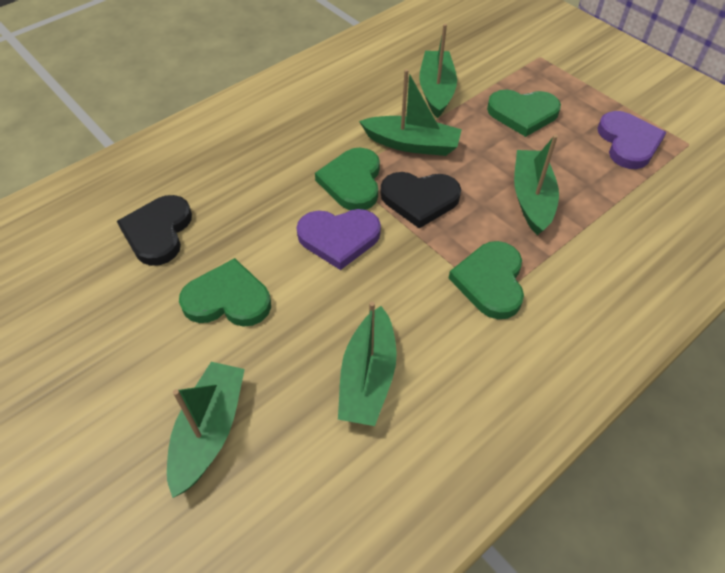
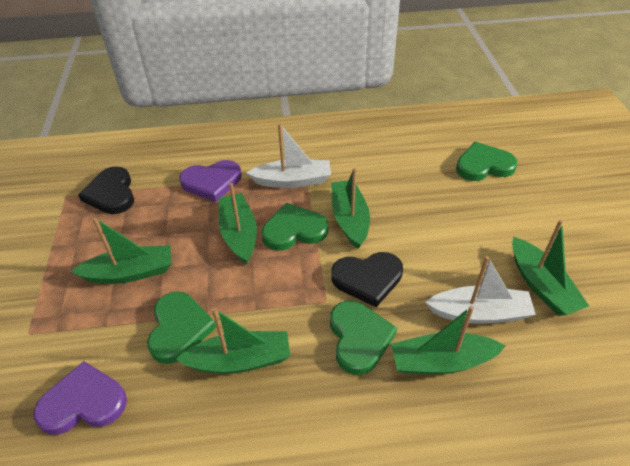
green boat: 5 -> 6
white boat: 0 -> 2

